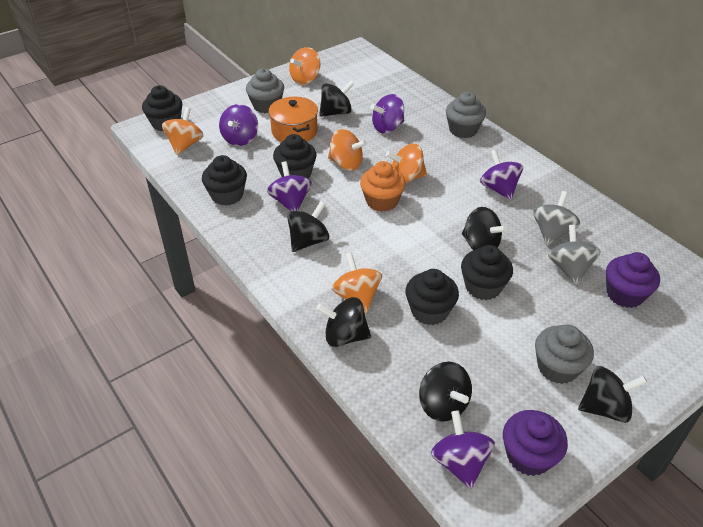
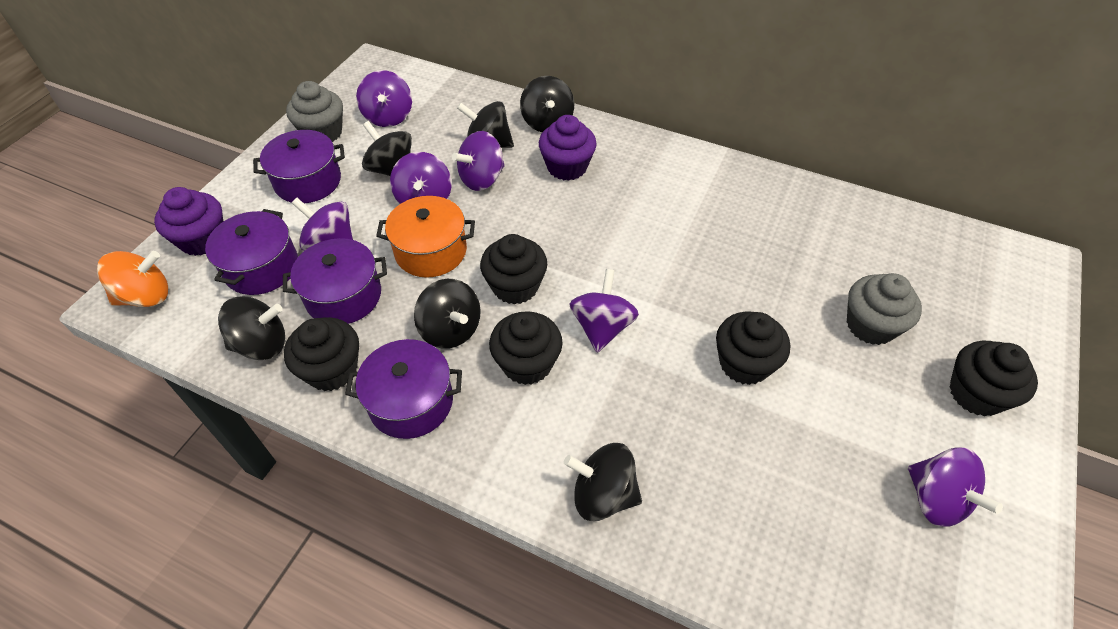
grey cupcake: 3 -> 2
grey spinning top: 2 -> 0
orange cupcake: 1 -> 0
orange spinning top: 5 -> 1
purple pot: 0 -> 4
purple spinning top: 5 -> 6

